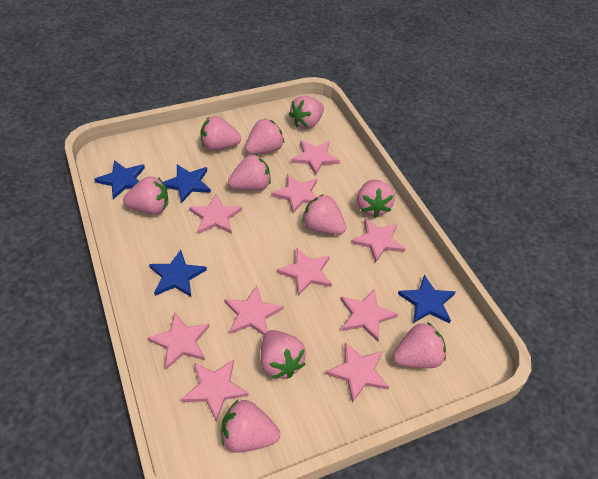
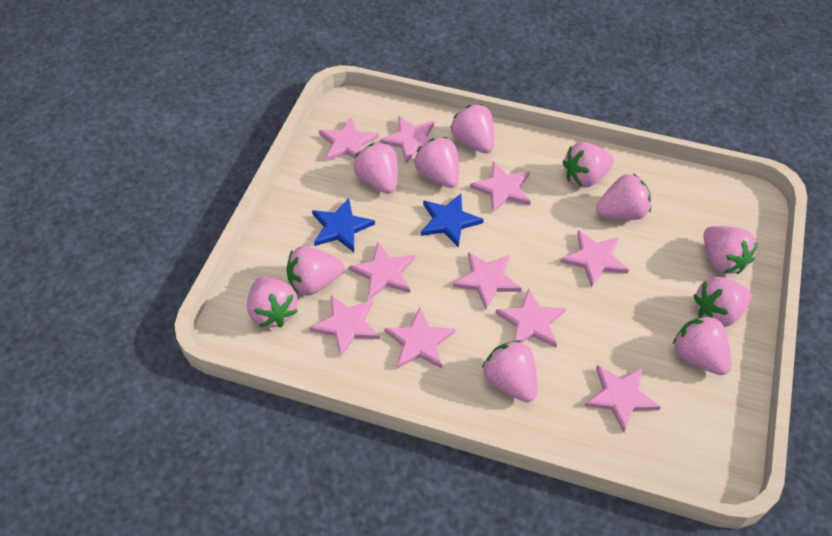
blue star: 4 -> 2
pink strawberry: 10 -> 11

